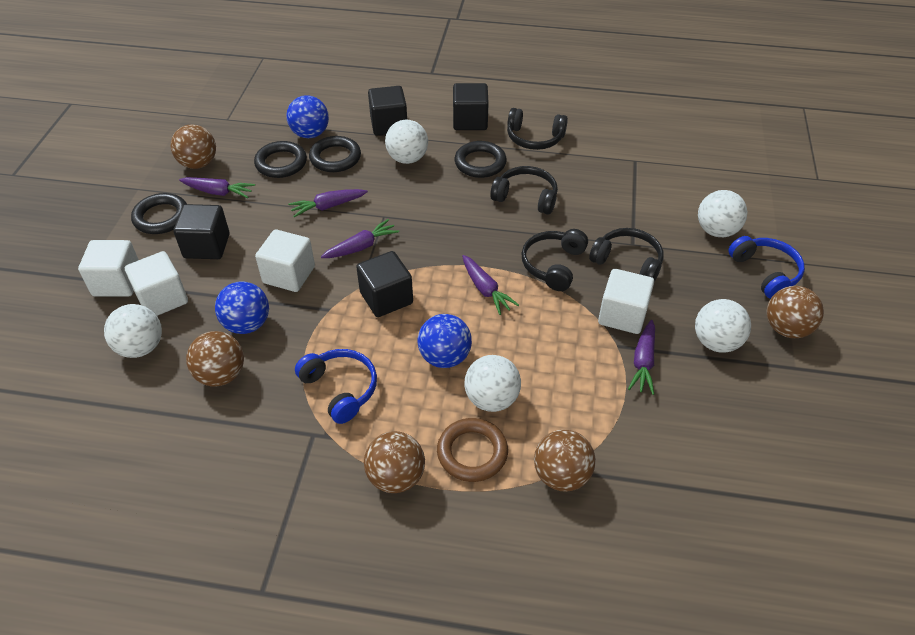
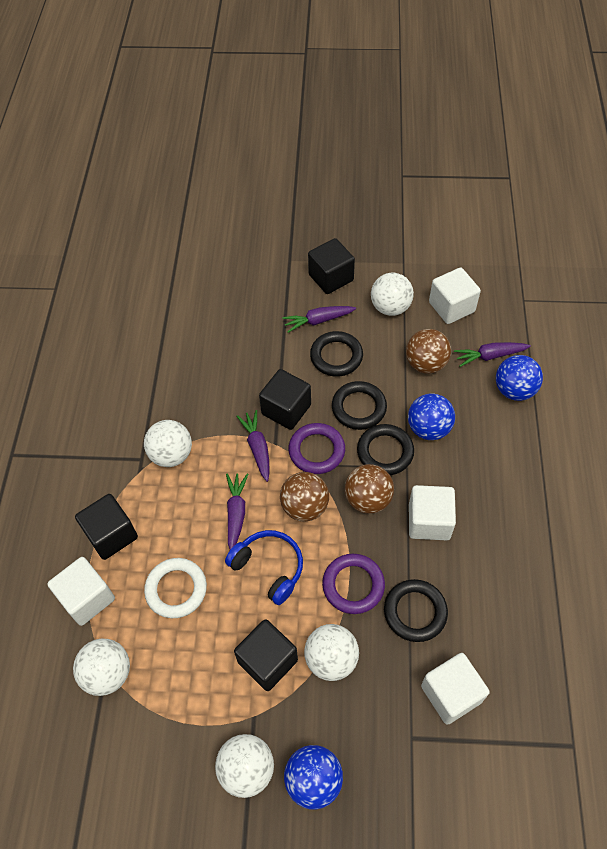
black headphones: 4 -> 0
blue headphones: 2 -> 1
brown ball: 5 -> 3
brown ring: 1 -> 0
purple carrot: 5 -> 4
purple ring: 0 -> 2
white ring: 0 -> 1

